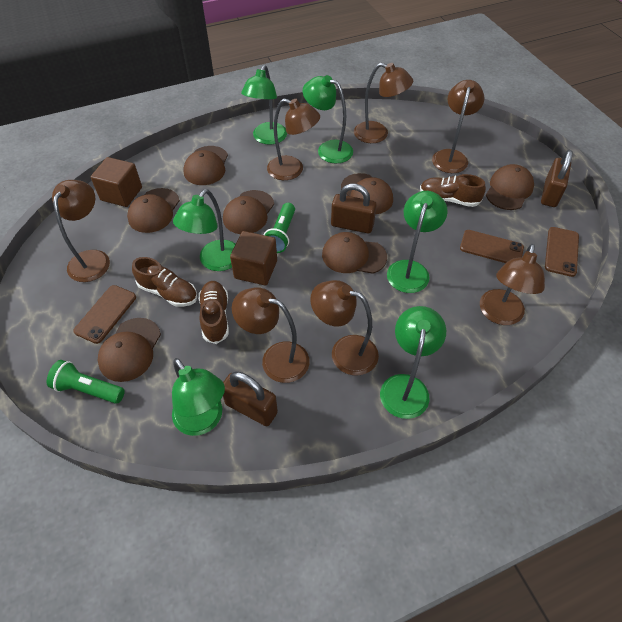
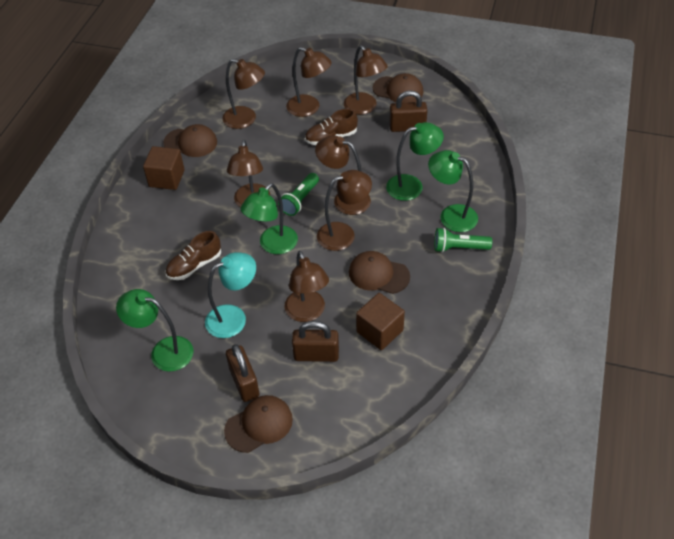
brown cap: 7 -> 4
brown phone: 3 -> 0
brown shoe: 3 -> 2
green lamp: 6 -> 4
turquoise lamp: 0 -> 1

